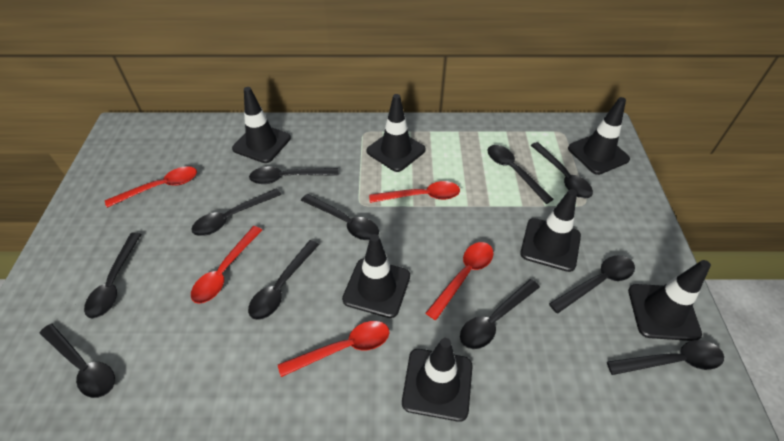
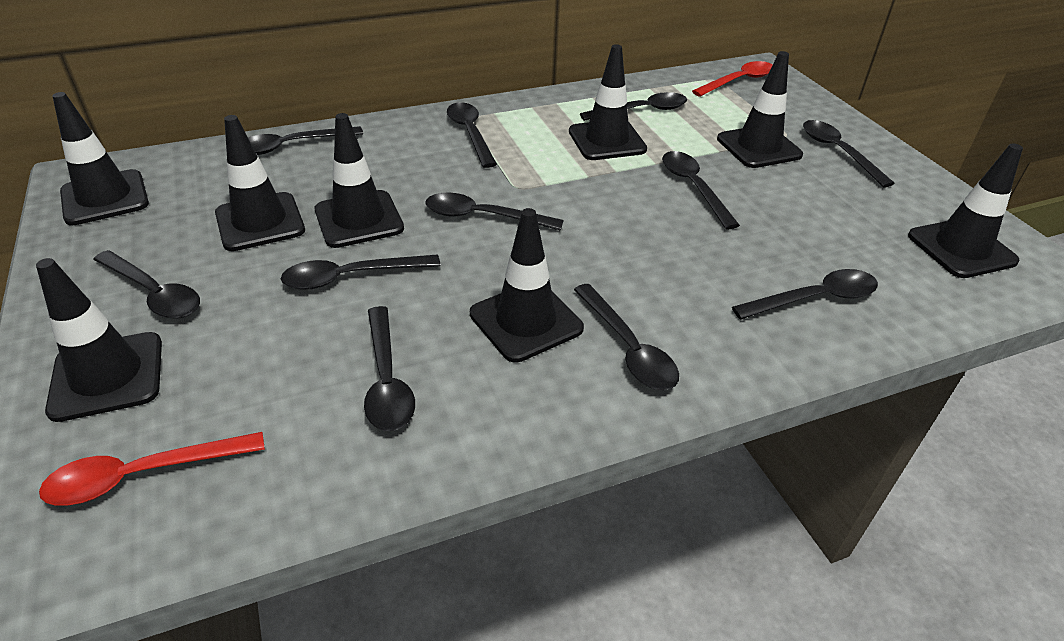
black traffic cone: 7 -> 8
red spoon: 5 -> 2

